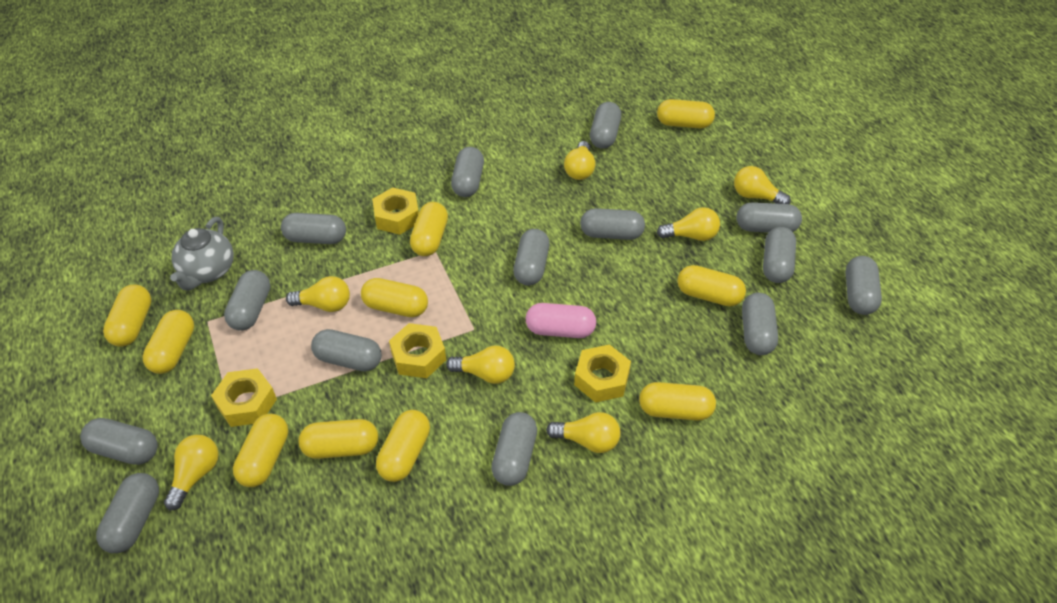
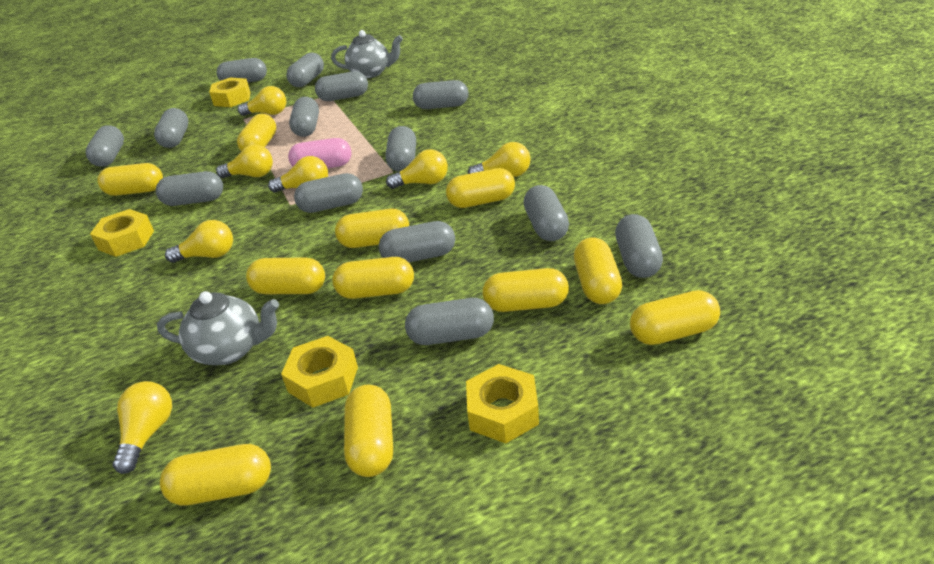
grey teapot: 1 -> 2
yellow capsule: 10 -> 11

